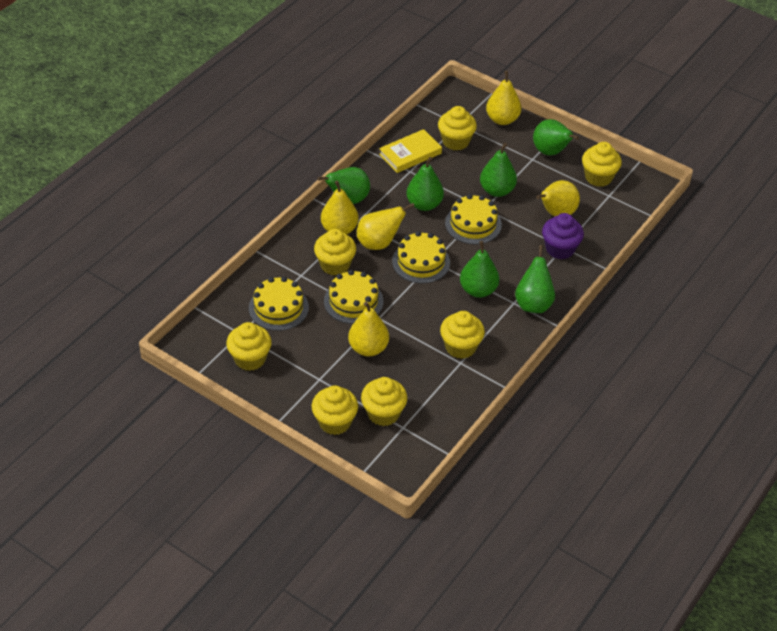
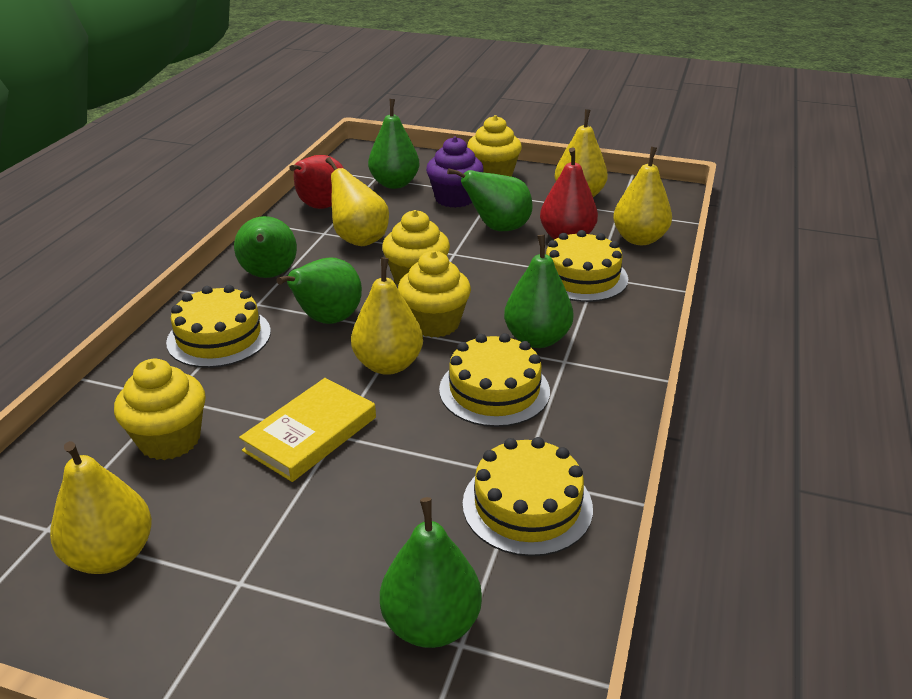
red pear: 0 -> 2
yellow cupcake: 7 -> 4

